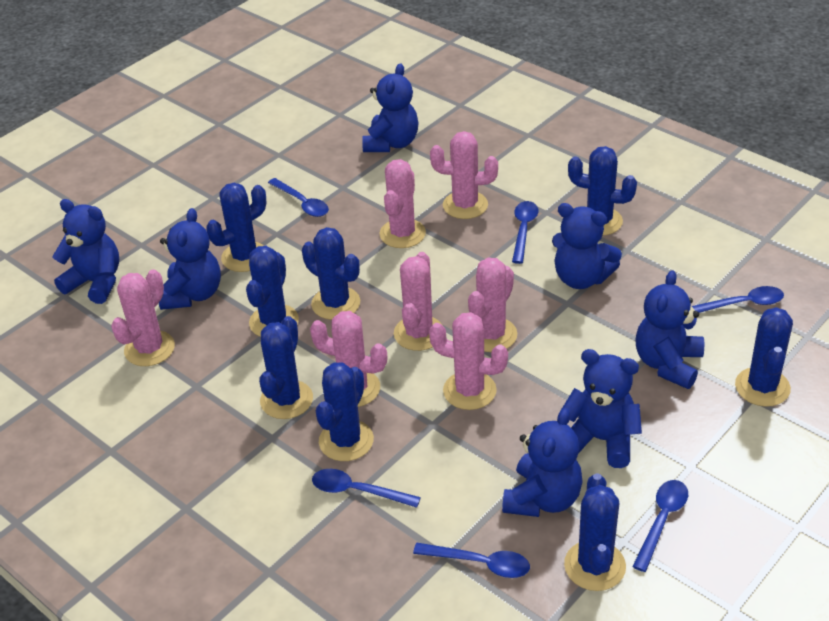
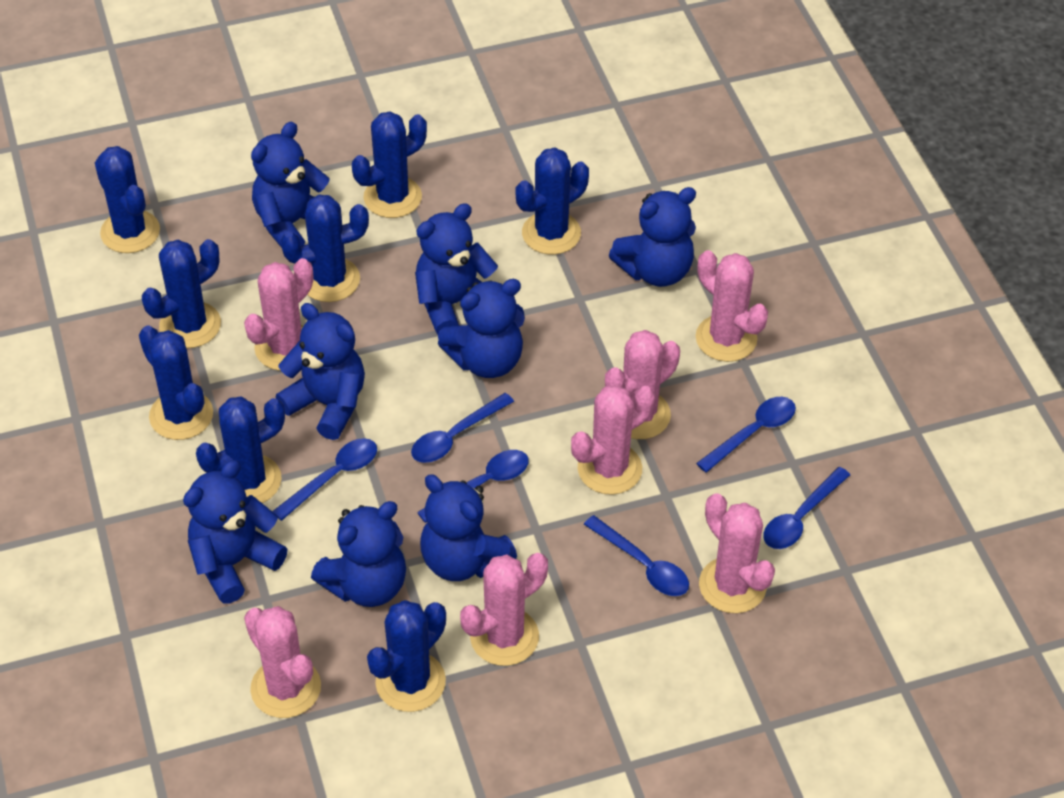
blue teddy bear: 7 -> 8

